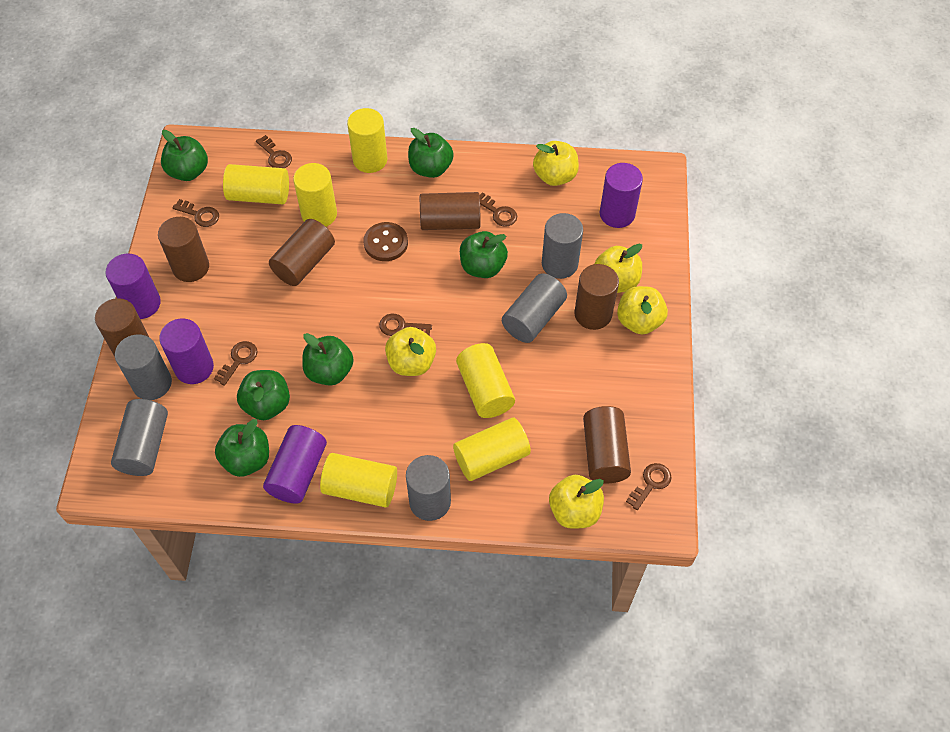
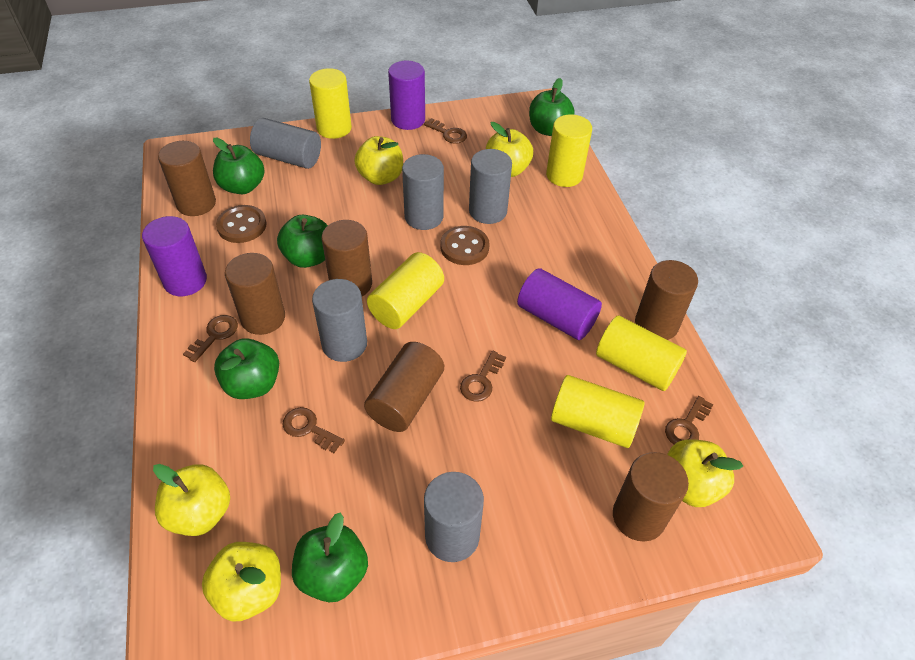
brown button: 1 -> 2
brown key: 6 -> 5
green apple: 6 -> 5
purple cylinder: 4 -> 3
yellow cylinder: 6 -> 5

